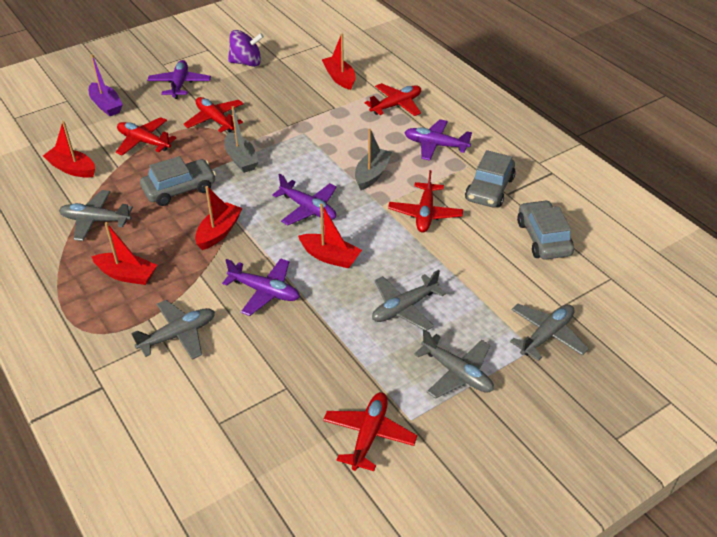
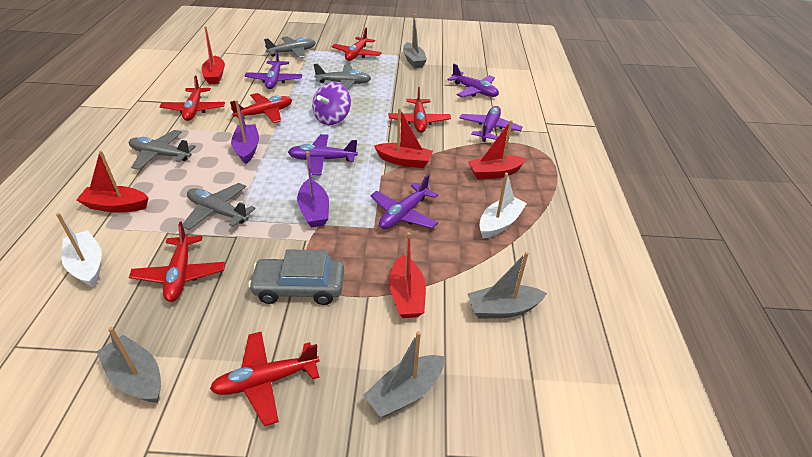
grey boat: 2 -> 4
grey car: 3 -> 1
grey plane: 5 -> 4
purple boat: 1 -> 2
purple plane: 4 -> 5
red plane: 5 -> 6
white boat: 0 -> 2

